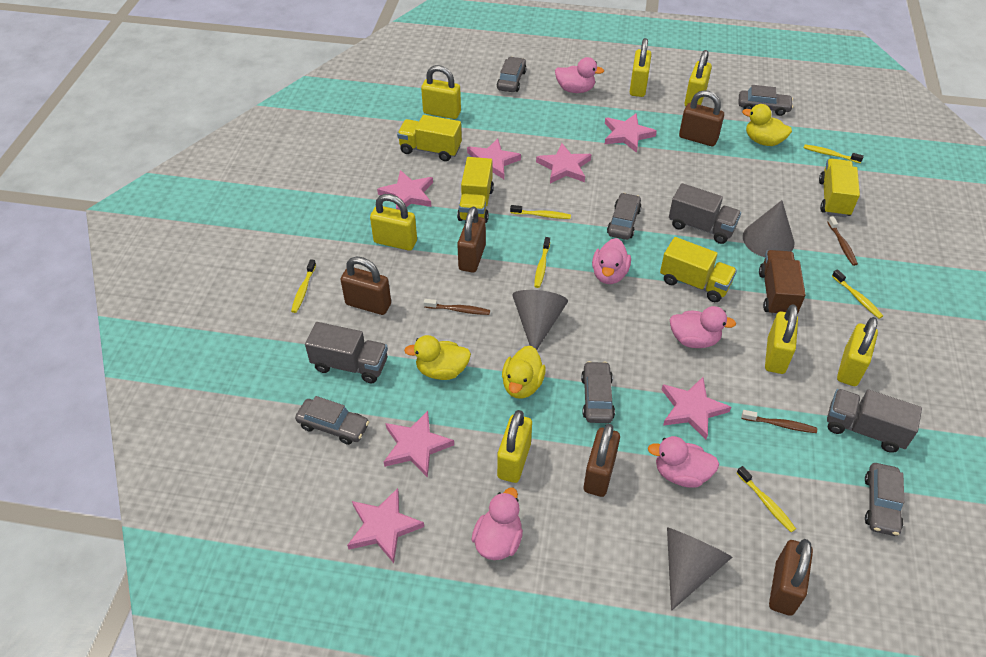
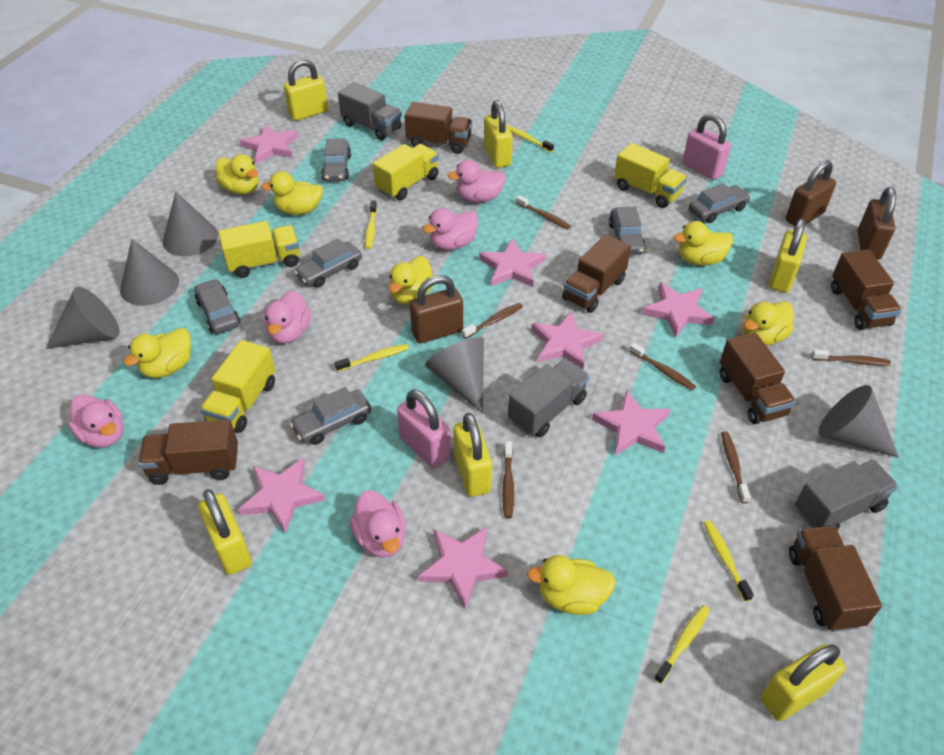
brown padlock: 5 -> 3
brown toothbrush: 3 -> 6
brown truck: 1 -> 6
grey cone: 3 -> 5
pink padlock: 0 -> 2
yellow duck: 3 -> 7
yellow padlock: 7 -> 6
yellow toothbrush: 6 -> 5

